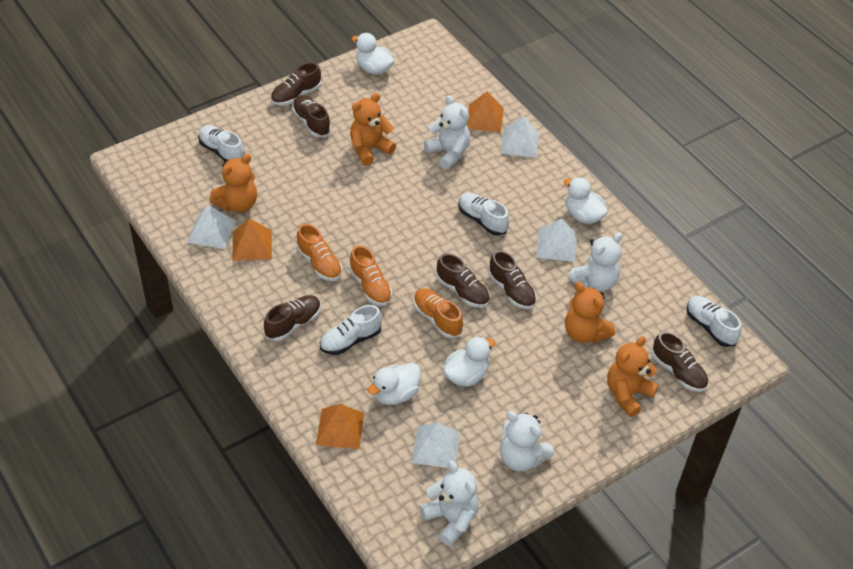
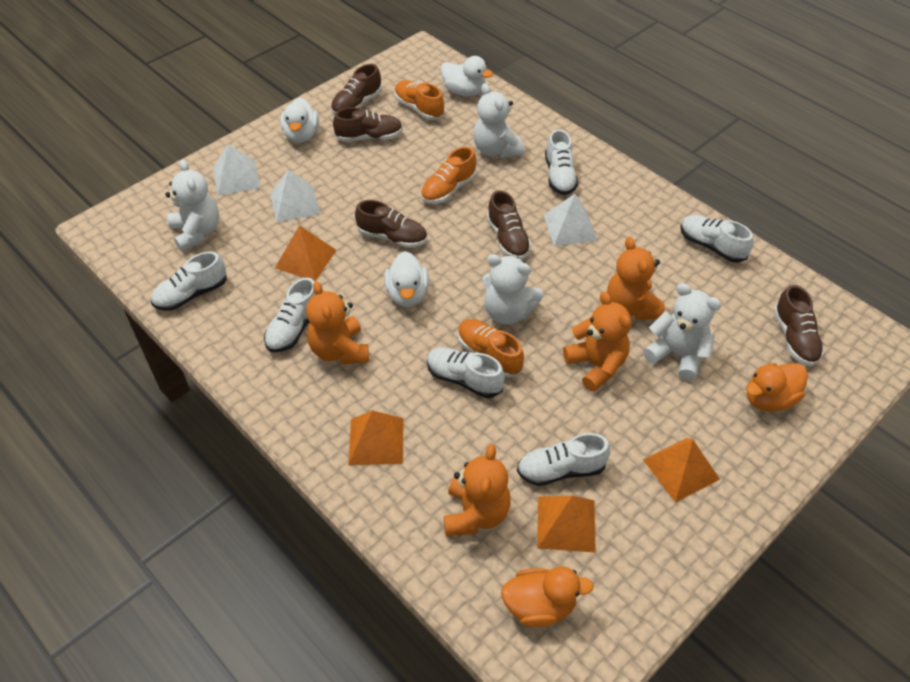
brown shoe: 6 -> 5
orange duck: 0 -> 2
orange pyramid: 3 -> 4
white duck: 4 -> 3
white pyramid: 4 -> 3
white shoe: 4 -> 6

